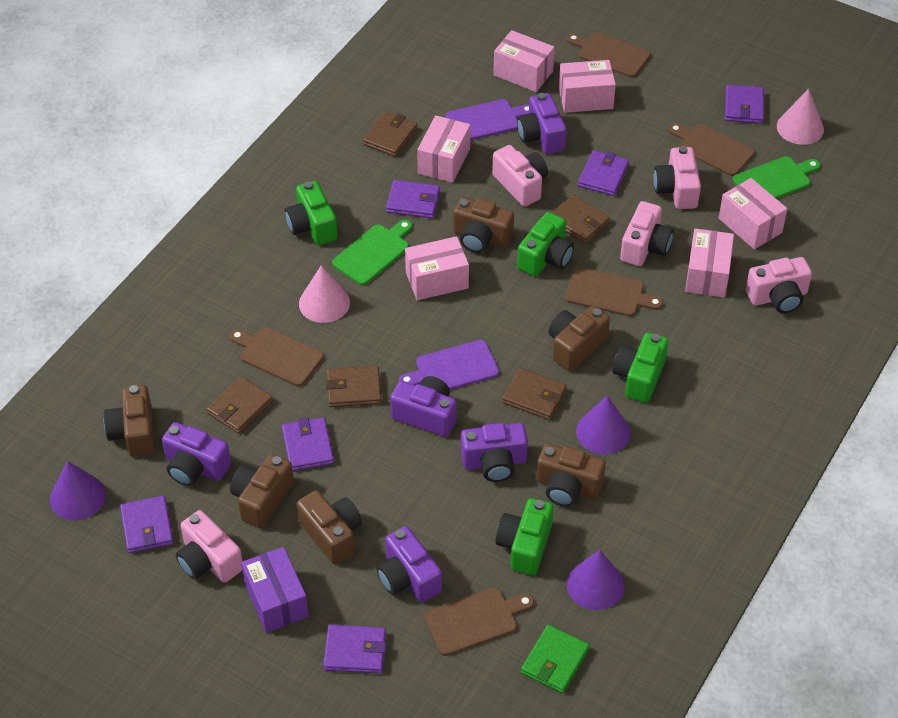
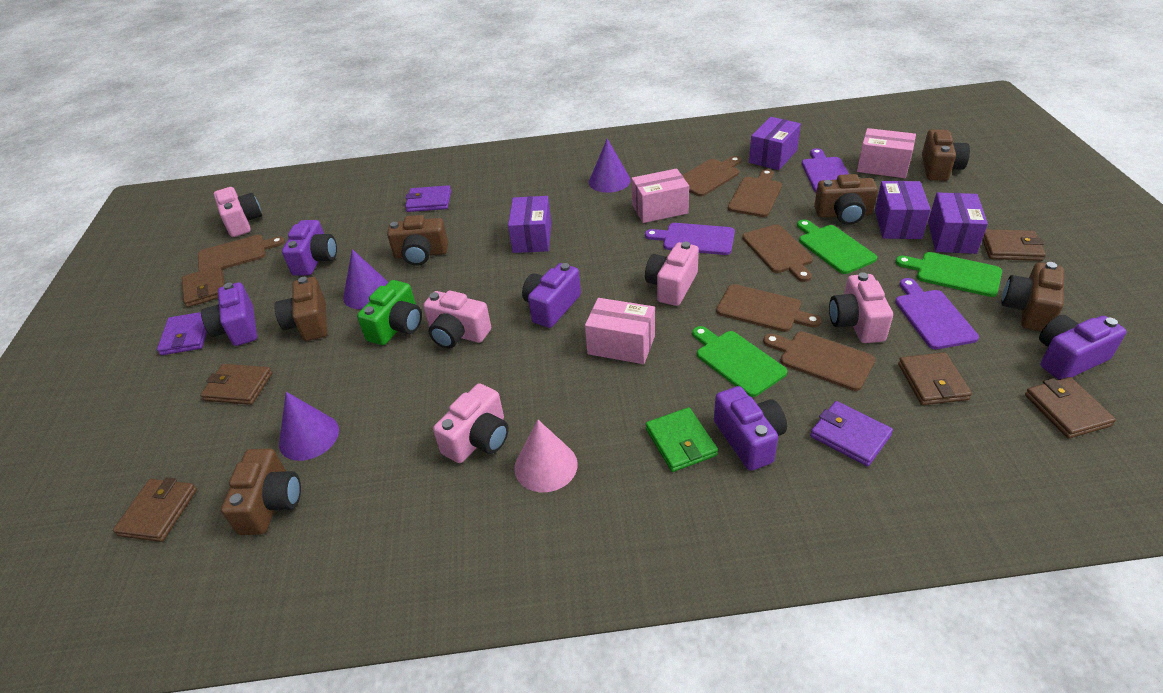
brown cutting board: 5 -> 6
brown wallet: 5 -> 6
green camera: 4 -> 1
green cutting board: 2 -> 3
pink box: 6 -> 3
pink cone: 2 -> 1
purple box: 1 -> 4
purple cutting board: 2 -> 3
purple wallet: 6 -> 3

